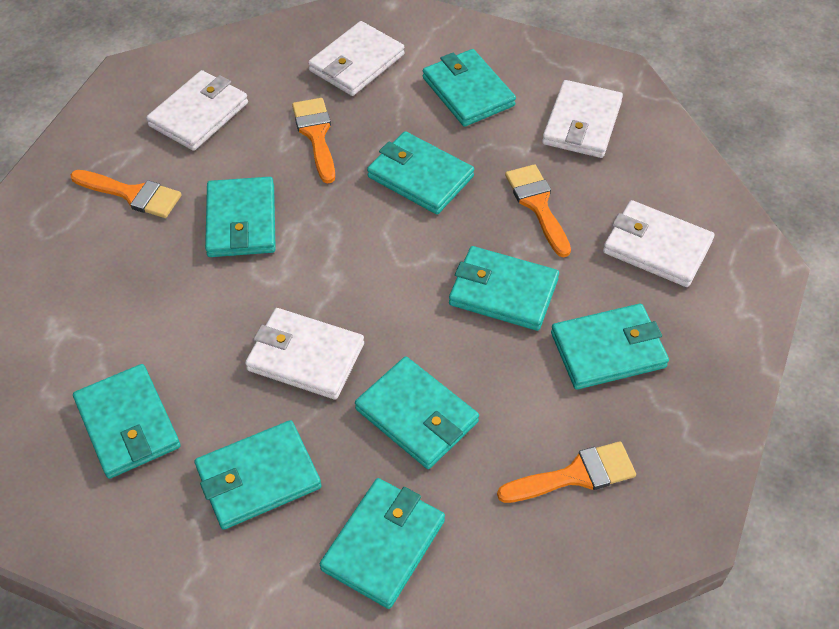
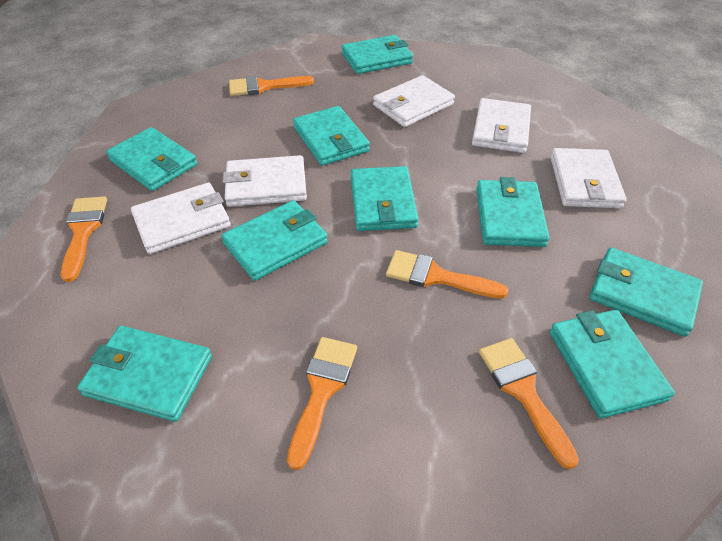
orange brush: 4 -> 5

